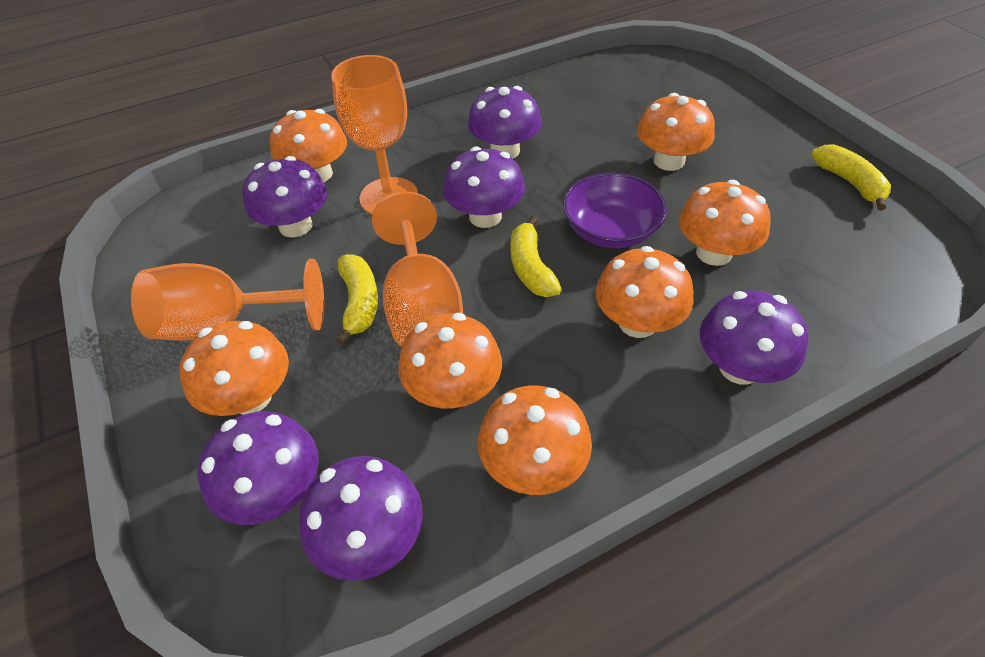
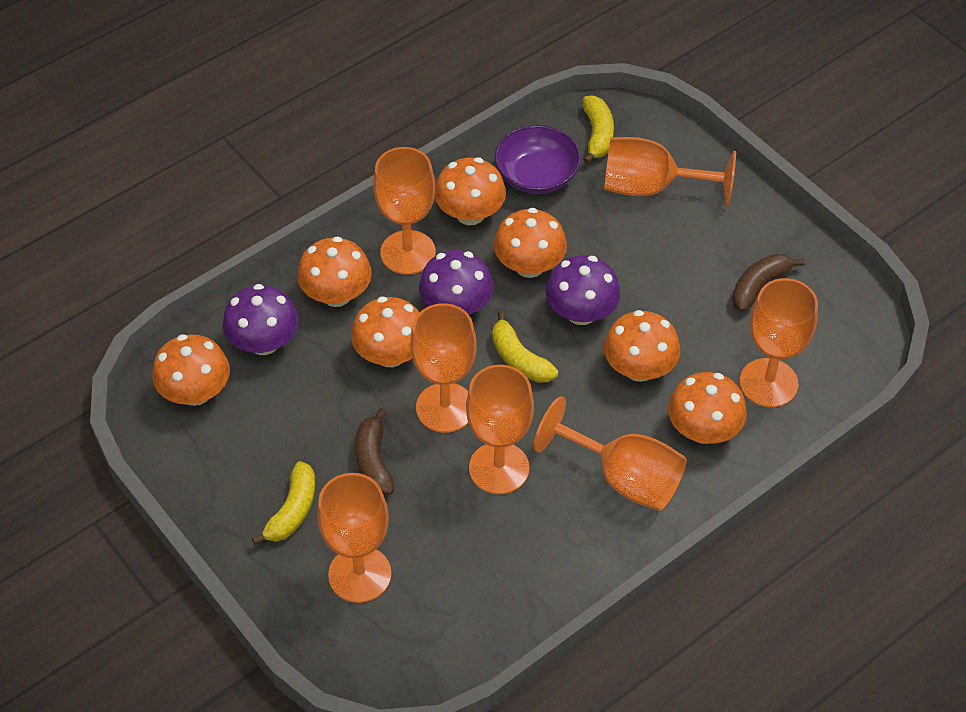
brown banana: 0 -> 2
orange goblet: 3 -> 7
purple mushroom: 6 -> 3

